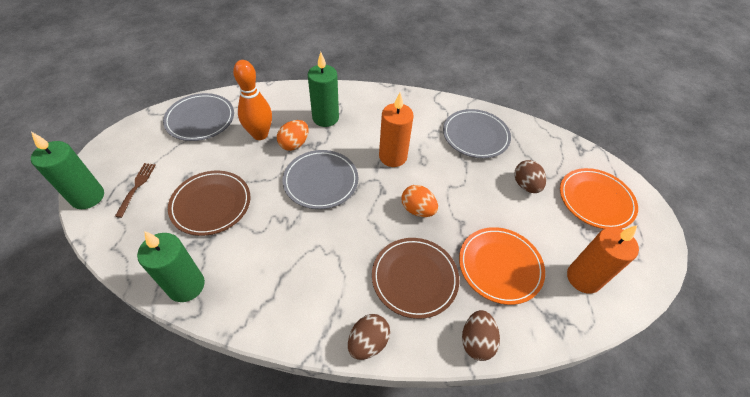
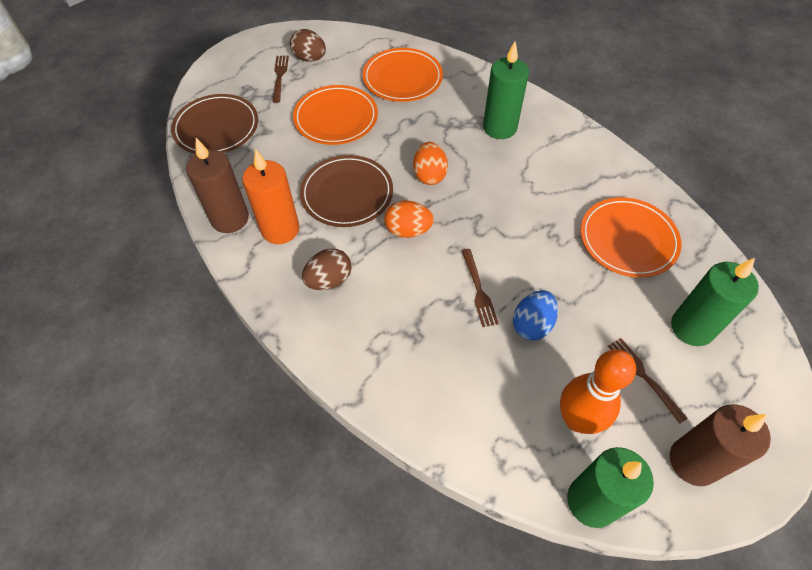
blue egg: 0 -> 1
brown candle: 0 -> 2
brown egg: 3 -> 2
brown fork: 1 -> 3
grey plate: 3 -> 0
orange candle: 2 -> 1
orange plate: 2 -> 3

